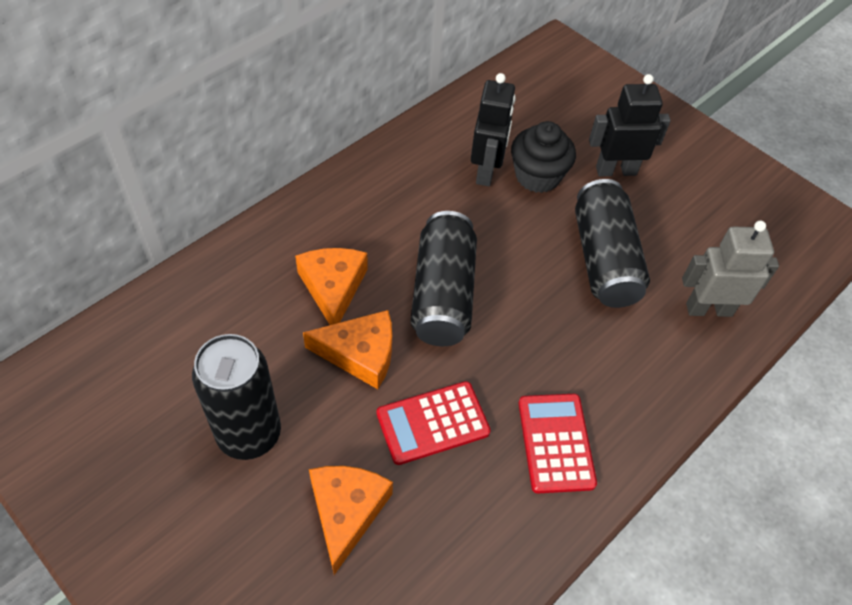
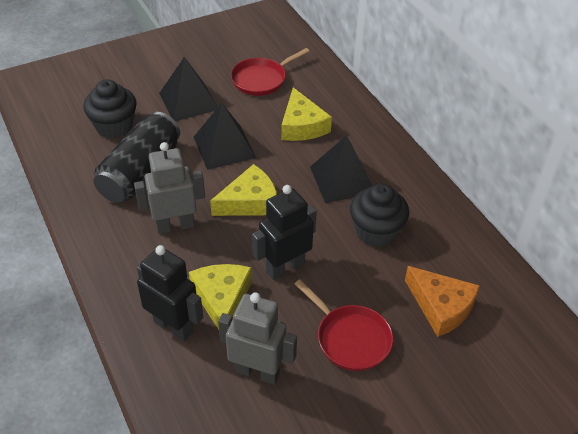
black can: 3 -> 1
black cupcake: 1 -> 2
black pyramid: 0 -> 3
grey robot: 1 -> 2
orange cheese: 3 -> 1
red calculator: 2 -> 0
red pan: 0 -> 2
yellow cheese: 0 -> 3

